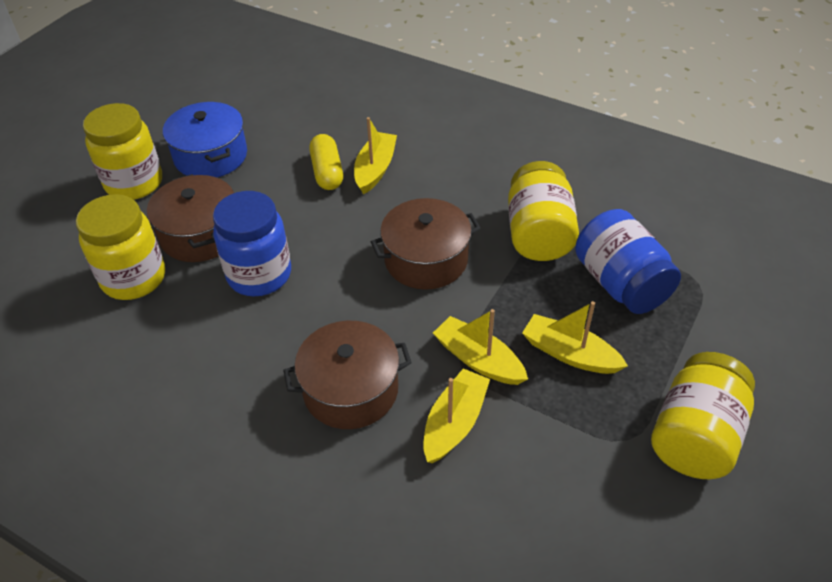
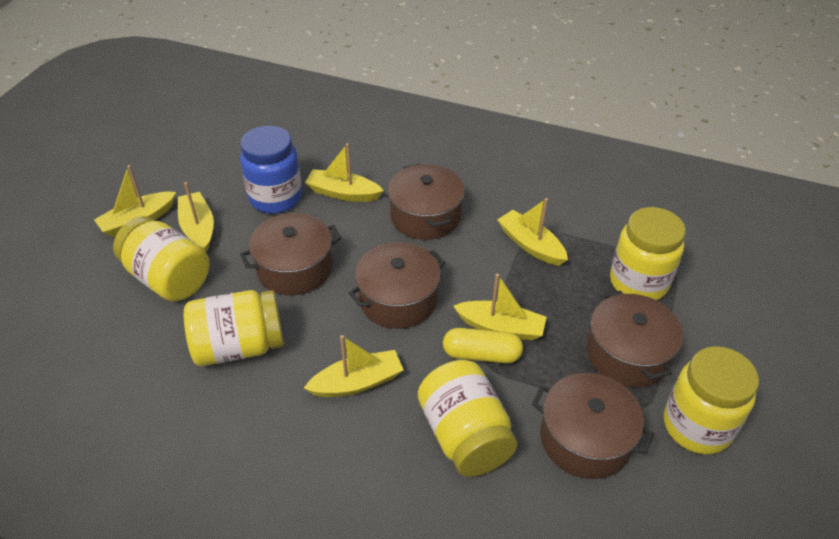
blue jar: 2 -> 1
blue pot: 1 -> 0
brown pot: 3 -> 5
yellow boat: 4 -> 6
yellow jar: 4 -> 5

